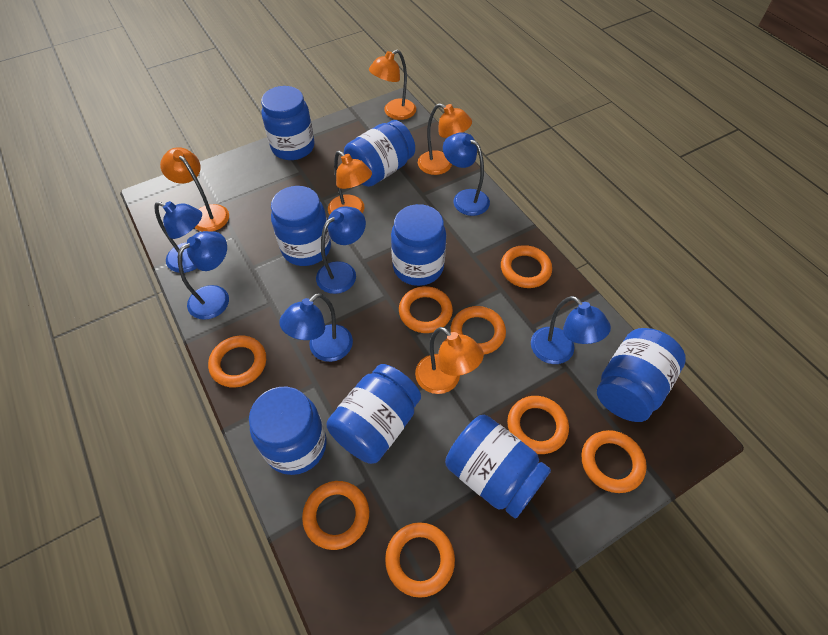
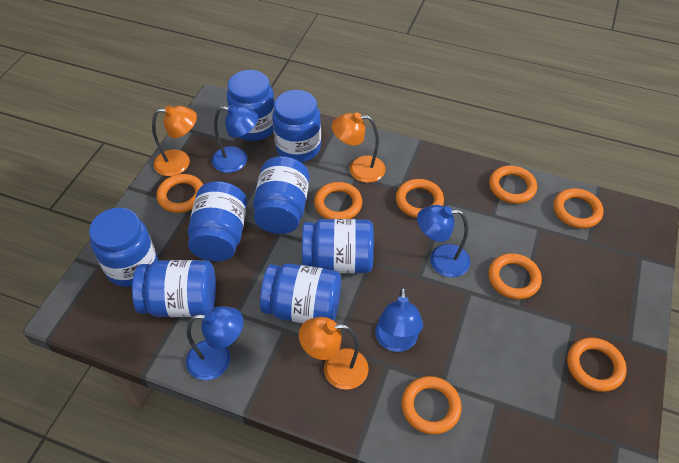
blue lamp: 6 -> 4
orange lamp: 5 -> 3

